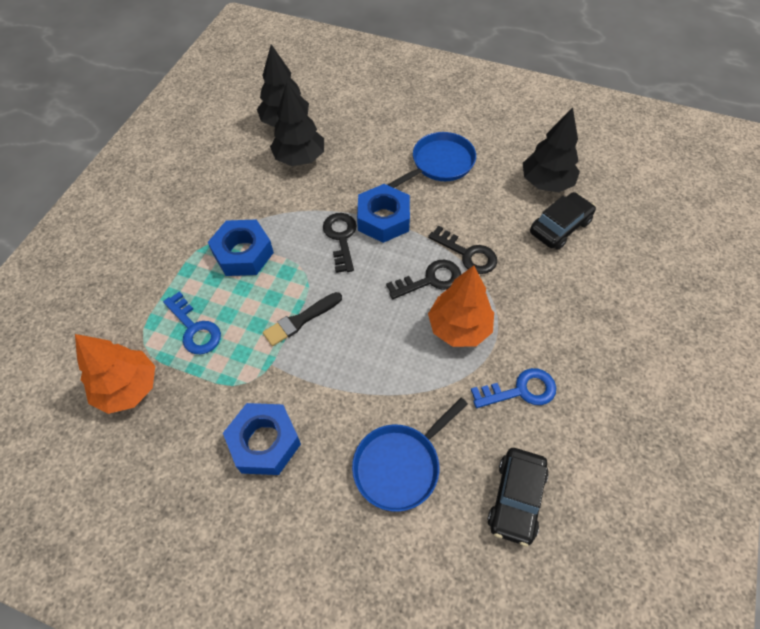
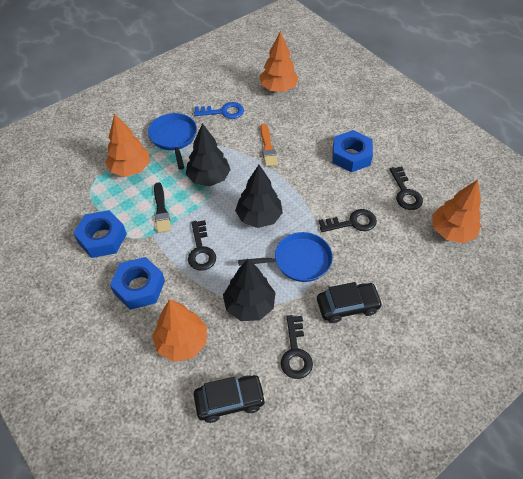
black key: 3 -> 4
blue key: 2 -> 1
orange brush: 0 -> 1
orange tree: 2 -> 4

